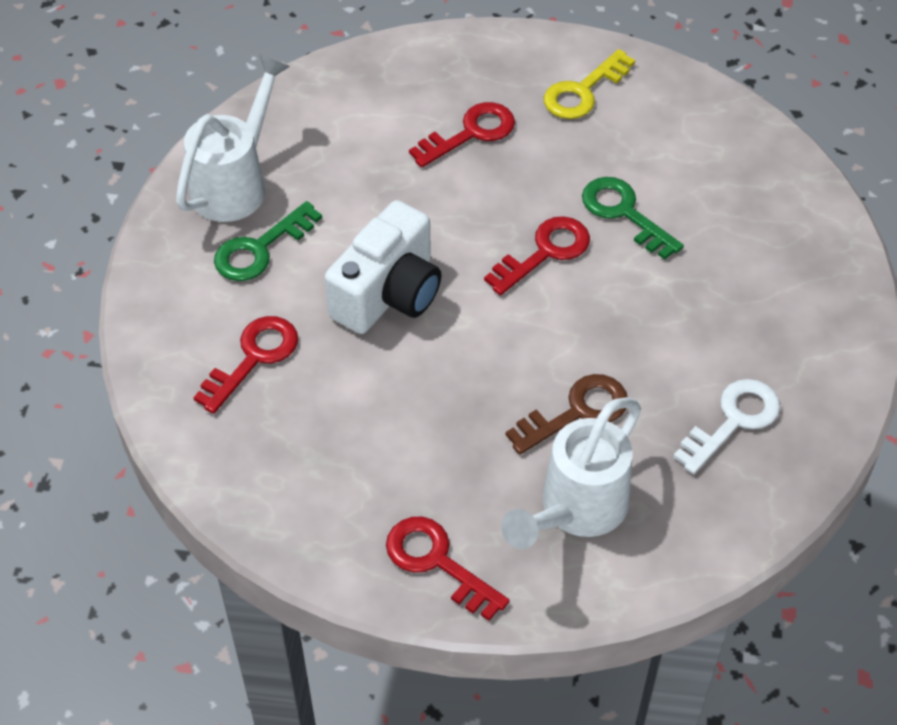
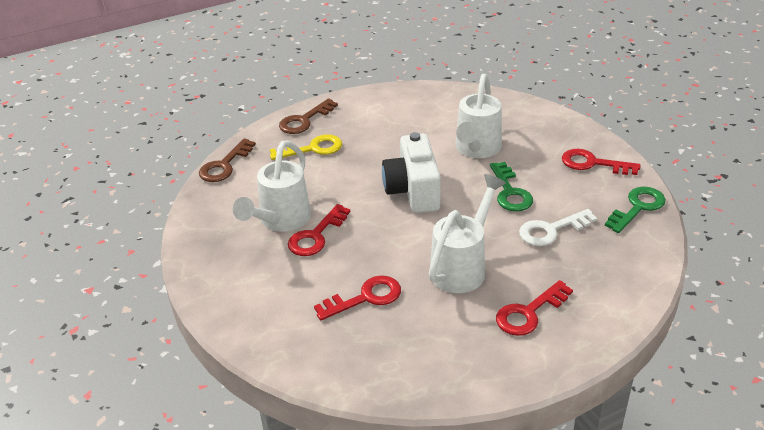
brown key: 1 -> 2
white watering can: 2 -> 3

